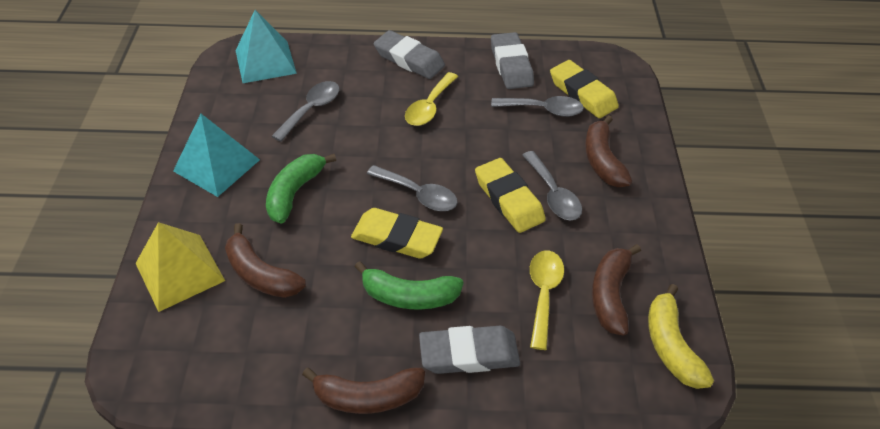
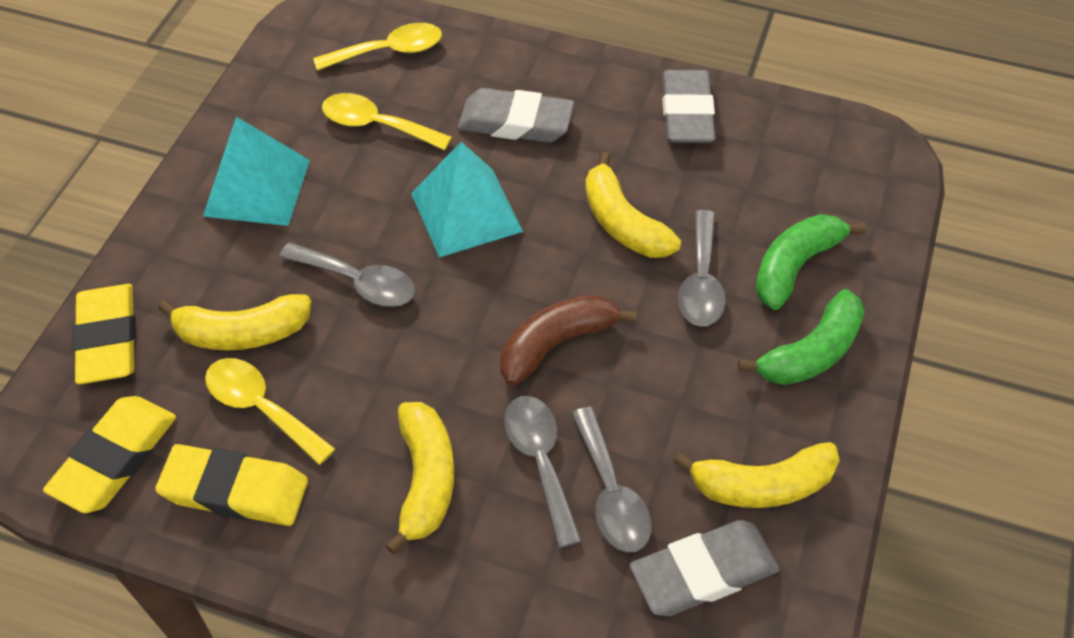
brown banana: 4 -> 1
yellow banana: 1 -> 4
yellow pyramid: 1 -> 0
yellow spoon: 2 -> 3

